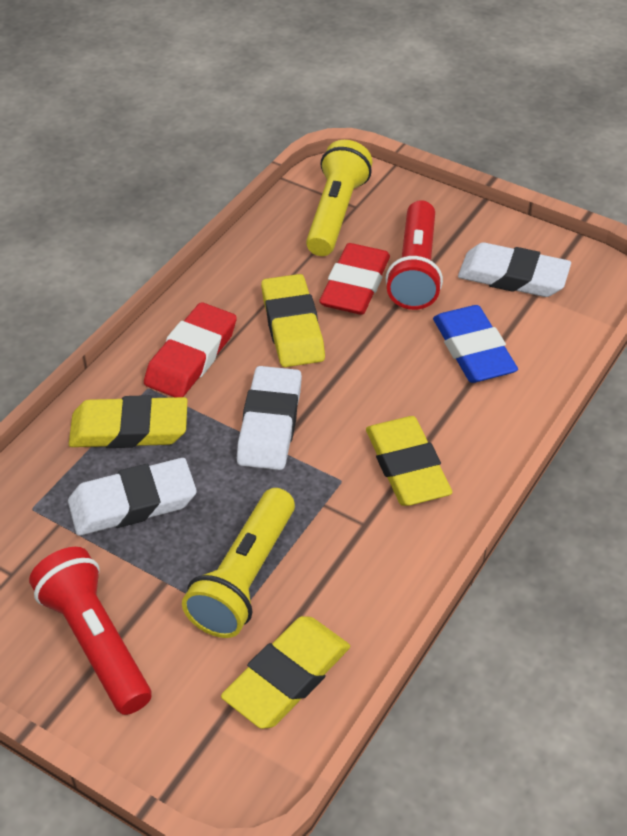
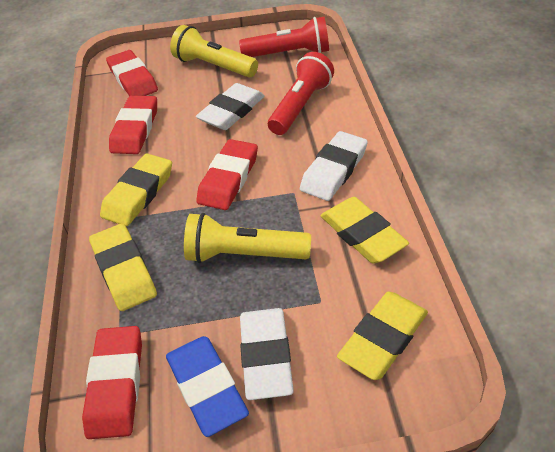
red eraser: 2 -> 4

